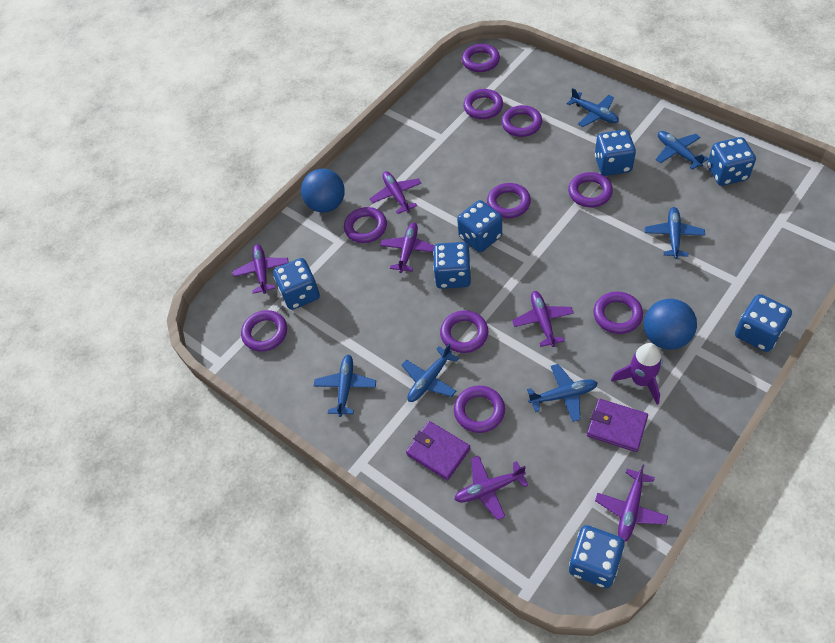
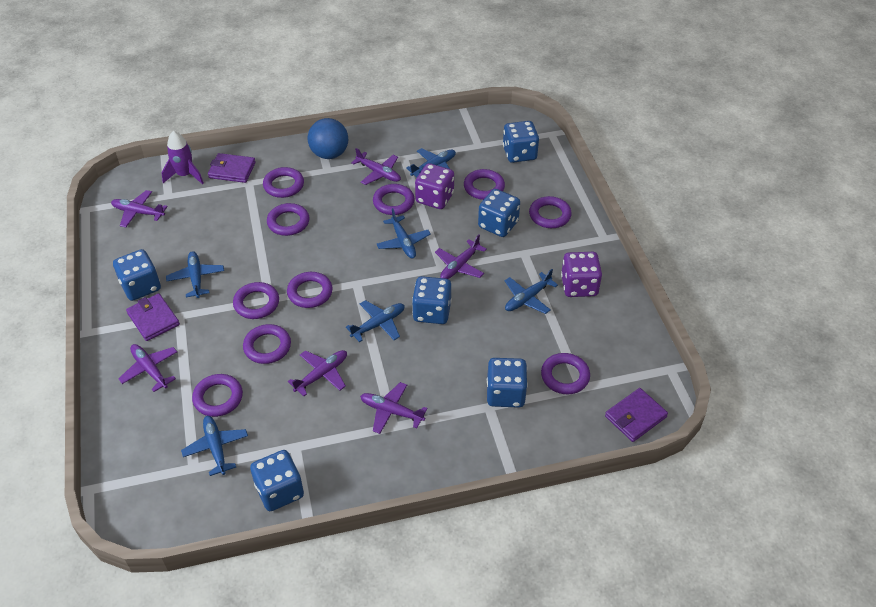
blue ball: 2 -> 1
blue dice: 7 -> 6
purple dice: 0 -> 2
purple wallet: 2 -> 3

